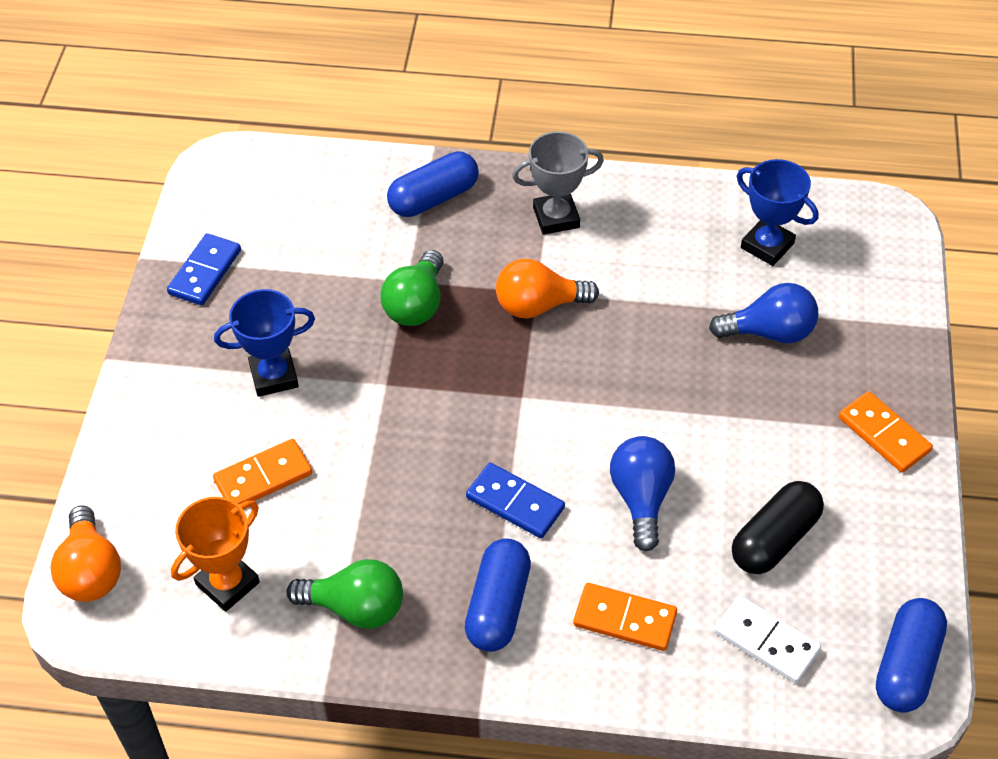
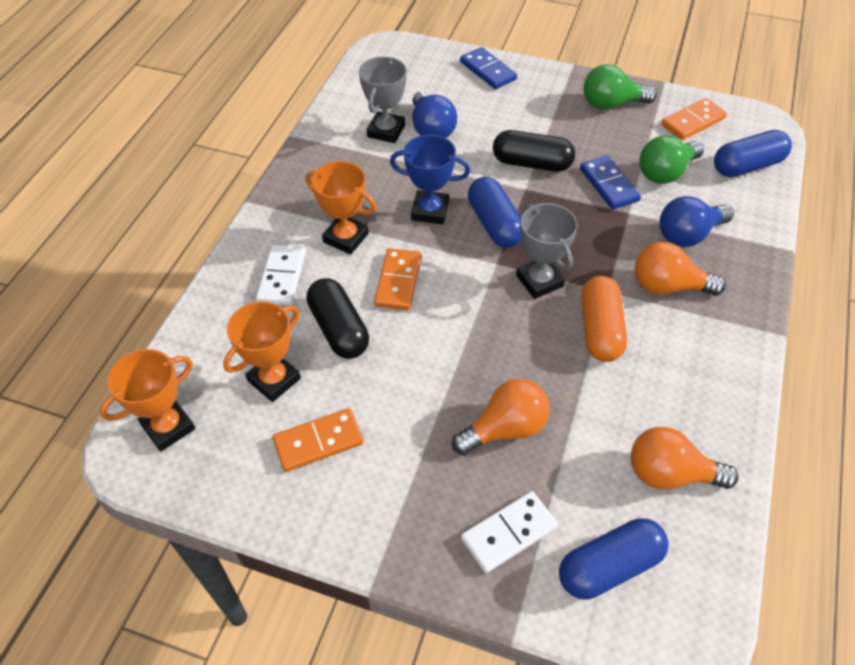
black capsule: 1 -> 2
blue trophy: 2 -> 1
grey trophy: 1 -> 2
orange capsule: 0 -> 1
orange light bulb: 2 -> 3
orange trophy: 1 -> 3
white domino: 1 -> 2

